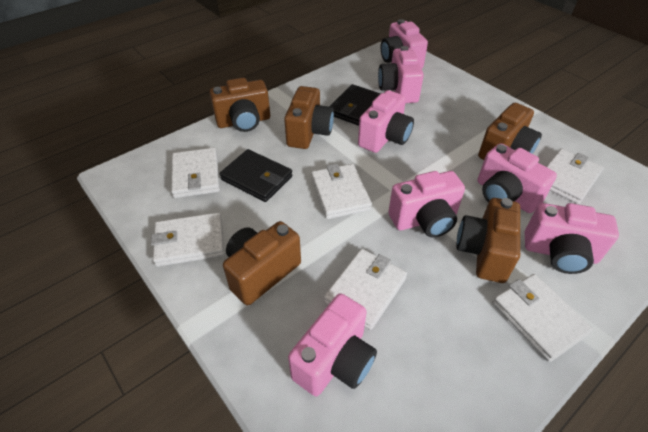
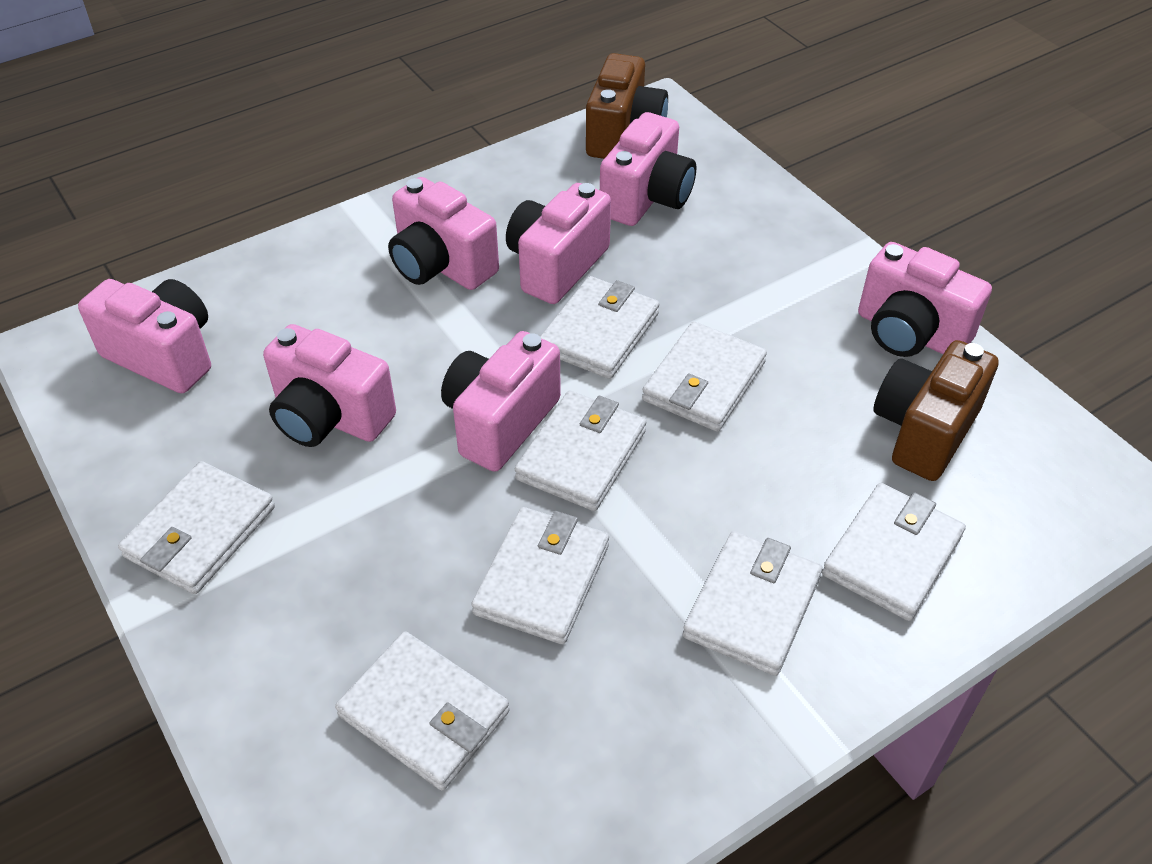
black wallet: 2 -> 0
brown camera: 5 -> 2
white wallet: 6 -> 8

